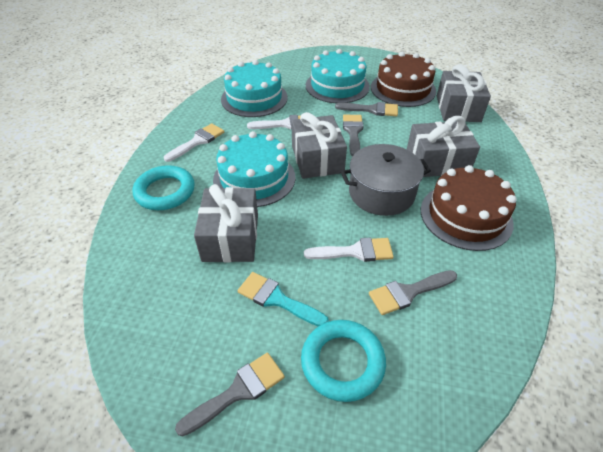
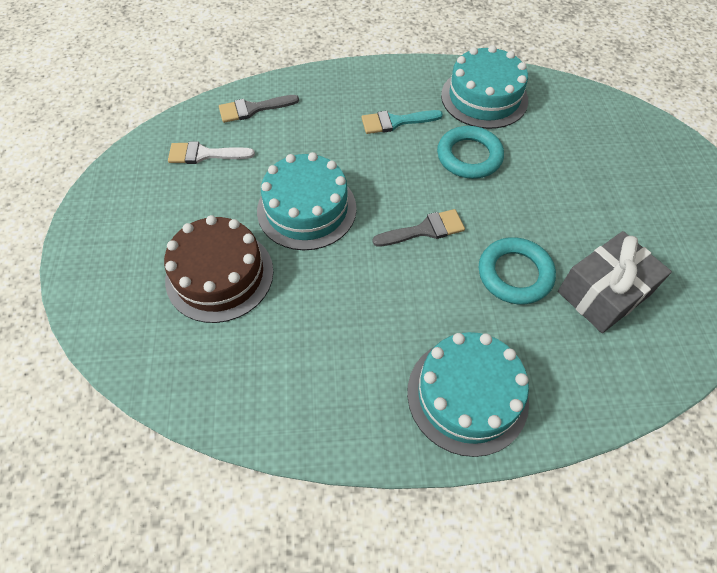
brown cake: 2 -> 1
grey brush: 4 -> 2
grey gift: 4 -> 1
grey pot: 1 -> 0
white brush: 3 -> 1

